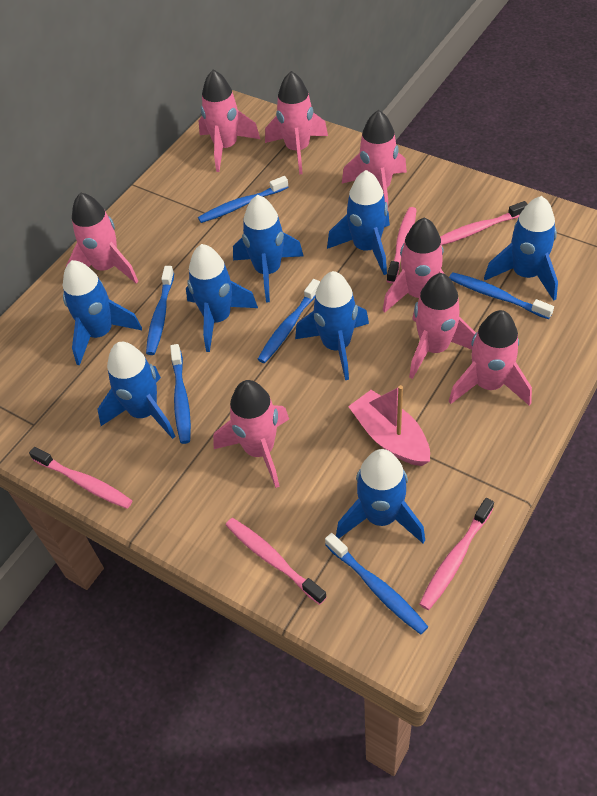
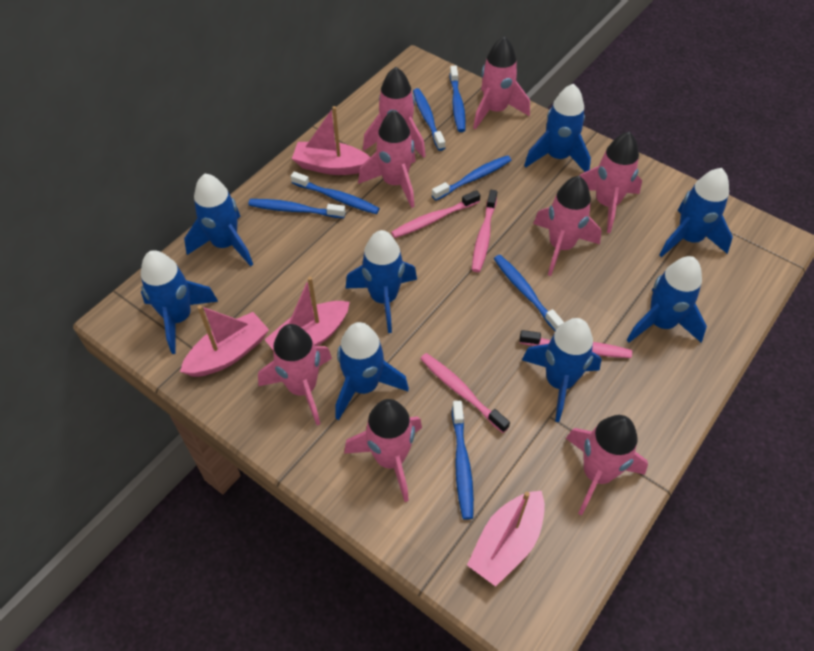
blue toothbrush: 6 -> 7
pink boat: 1 -> 4
pink toothbrush: 5 -> 4

